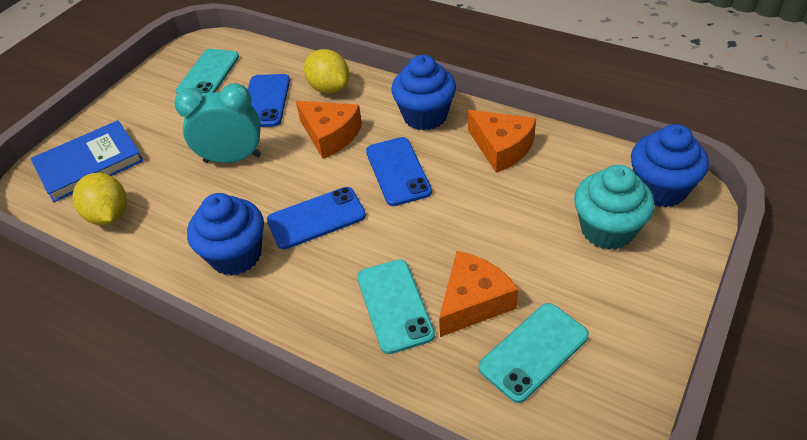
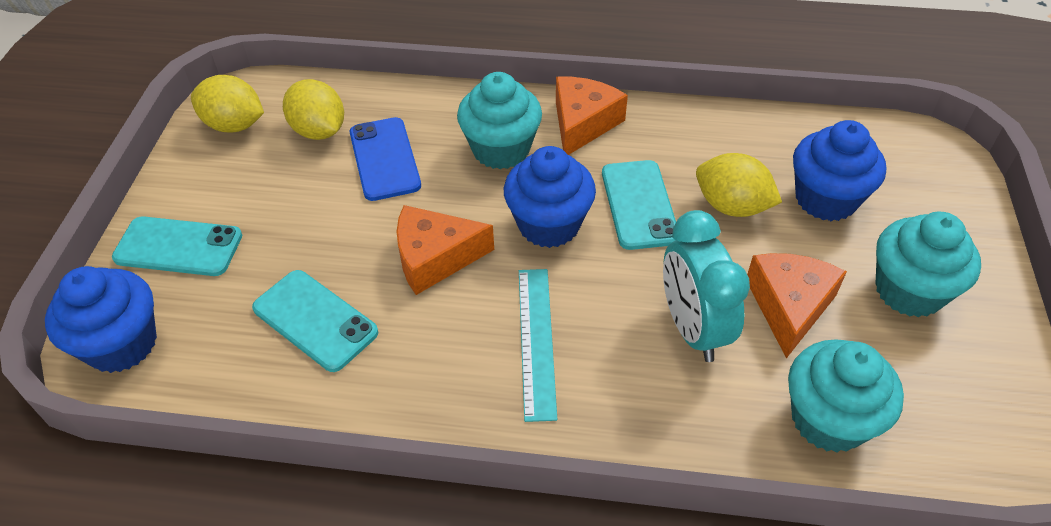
blue book: 1 -> 0
blue phone: 3 -> 1
turquoise cupcake: 1 -> 3
turquoise ruler: 0 -> 1
yellow lemon: 2 -> 3

